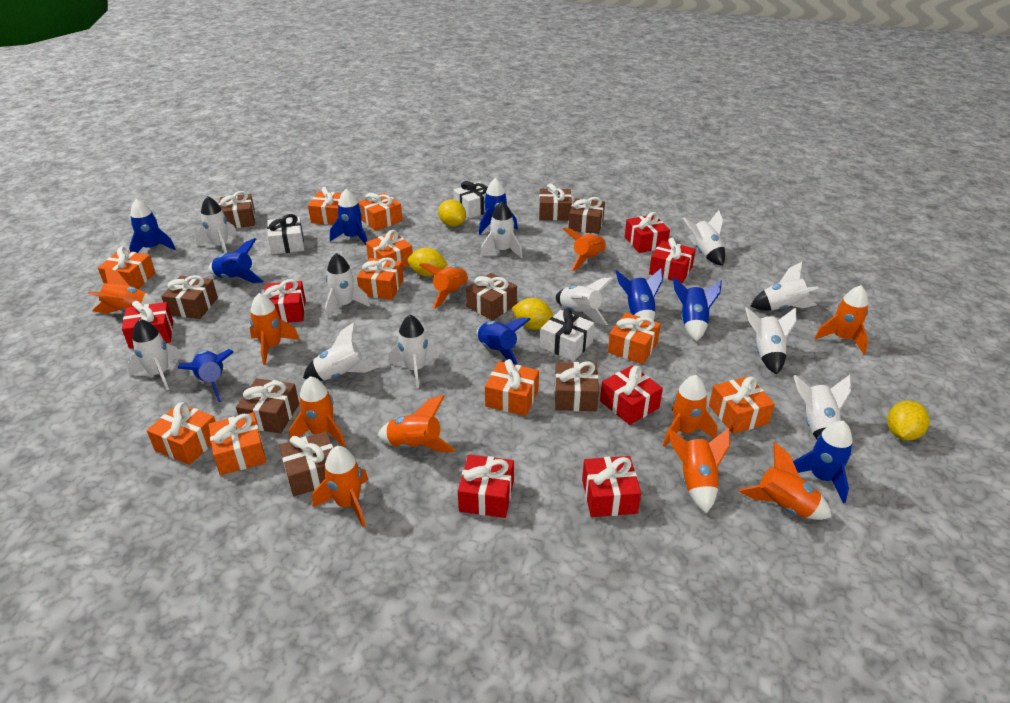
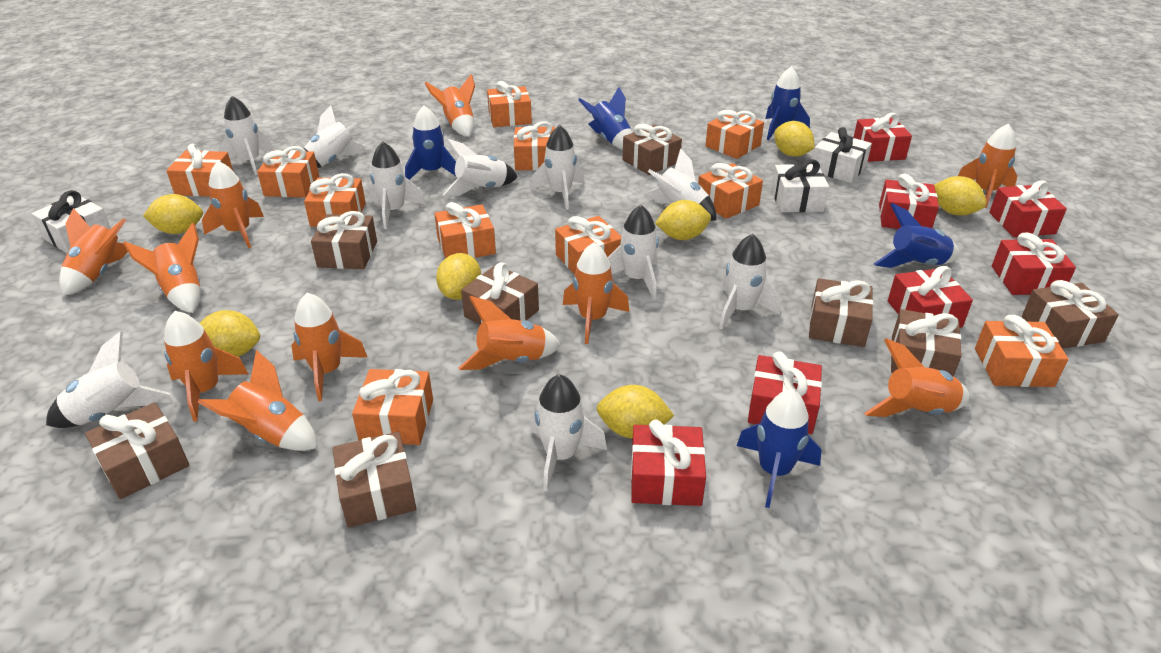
blue rocket: 9 -> 5
orange gift: 10 -> 11
white rocket: 11 -> 10
yellow lemon: 4 -> 7

